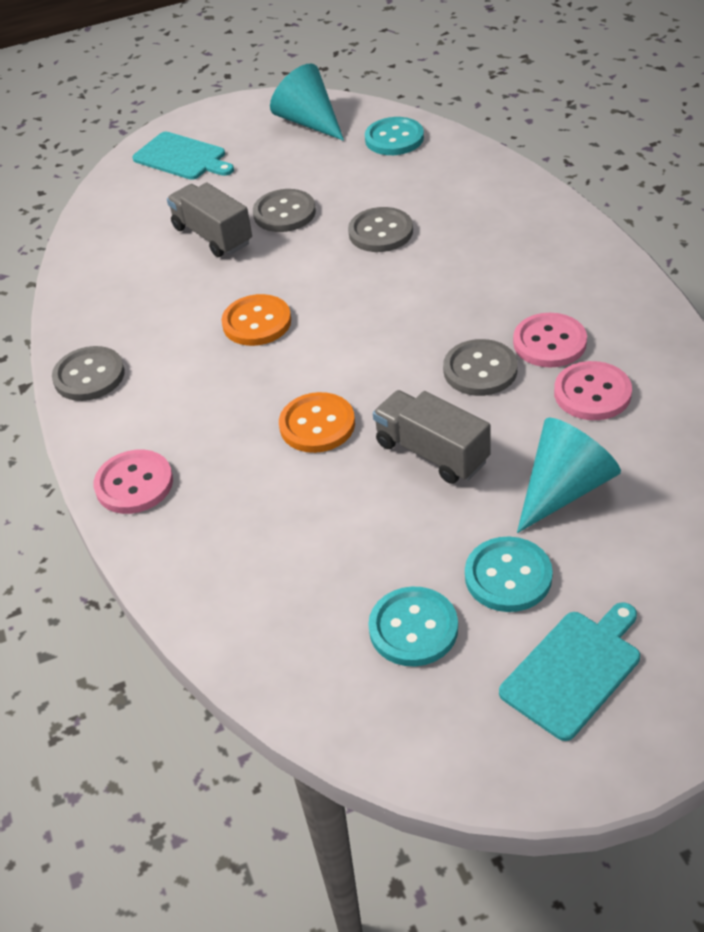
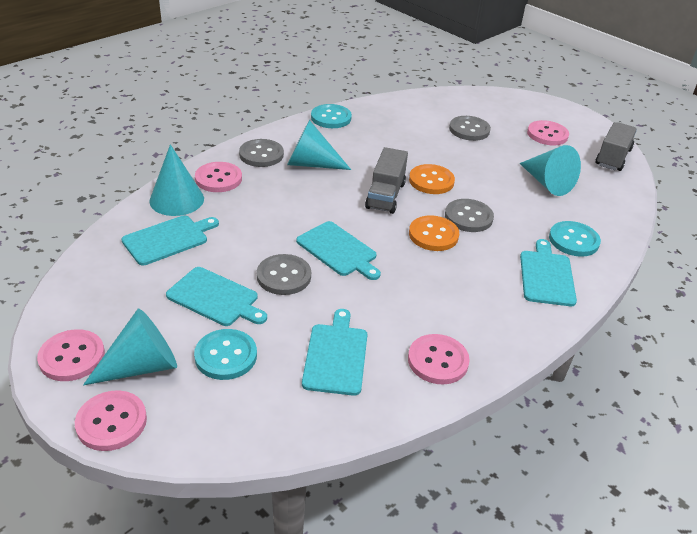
pink button: 3 -> 5
turquoise cone: 2 -> 4
turquoise cutting board: 2 -> 5

